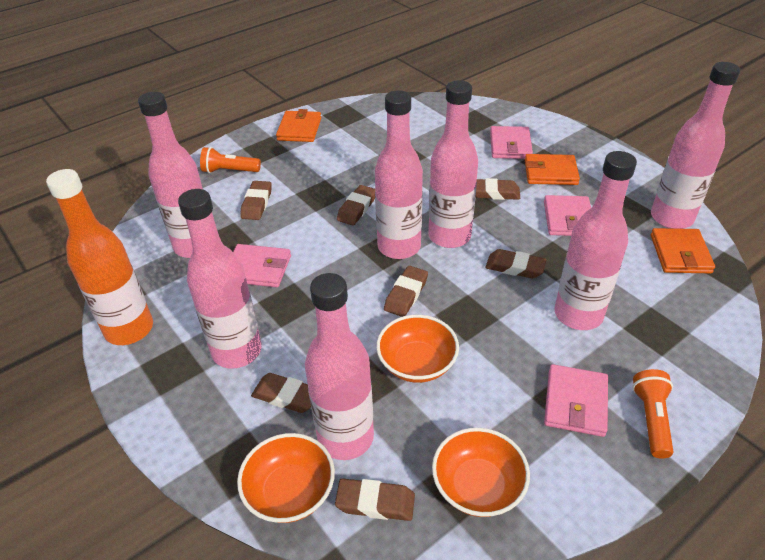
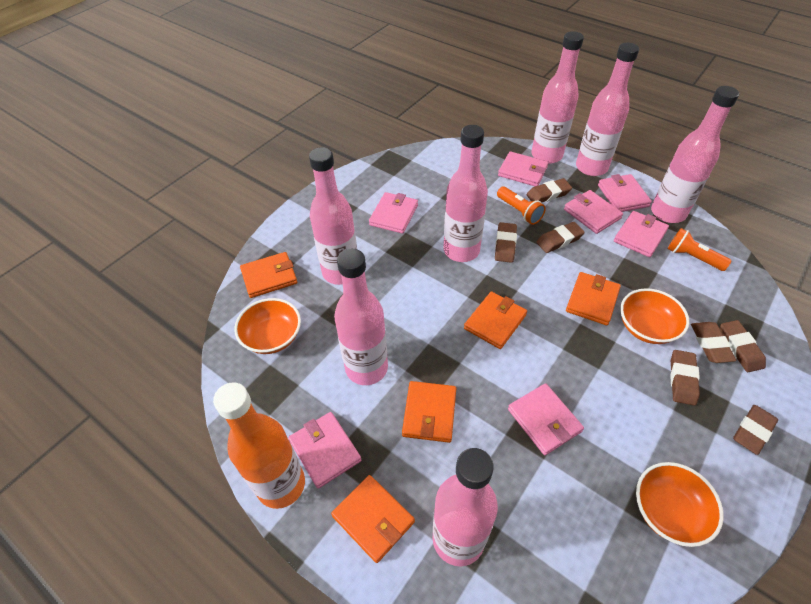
orange wallet: 3 -> 5
pink wallet: 4 -> 7

